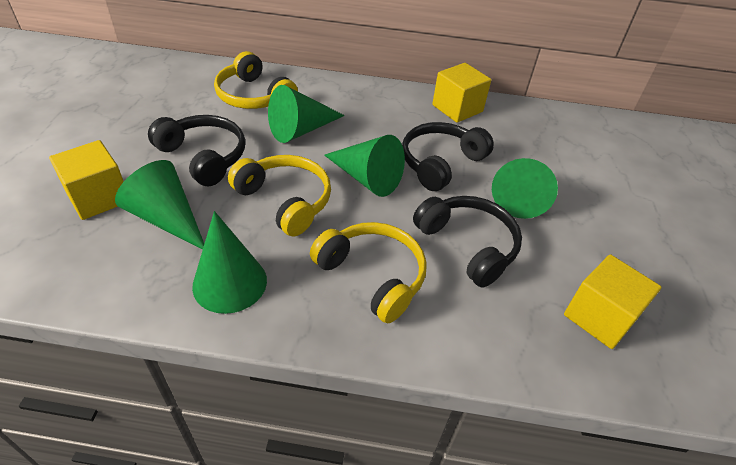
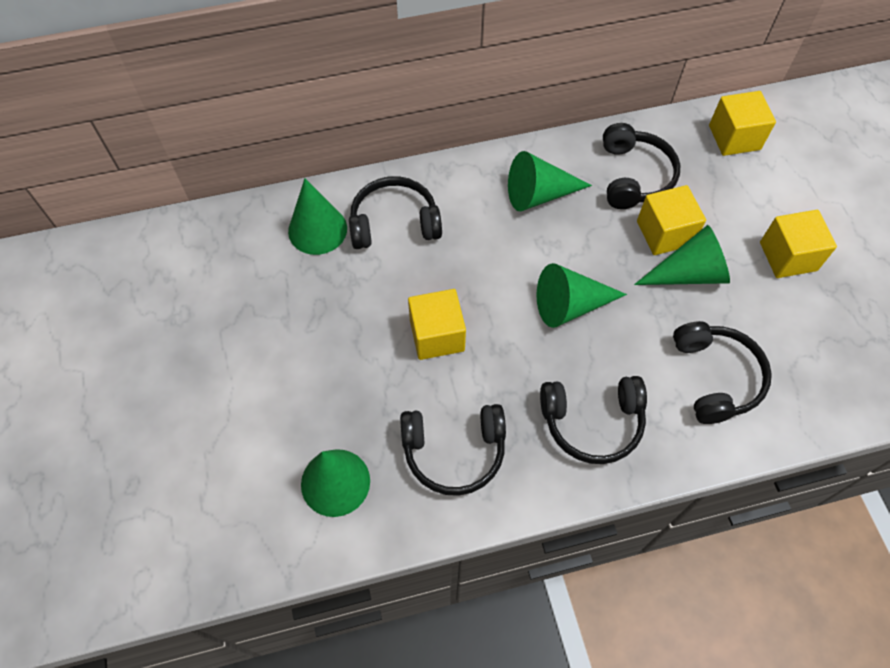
black headphones: 3 -> 5
yellow cube: 3 -> 4
yellow headphones: 3 -> 0

